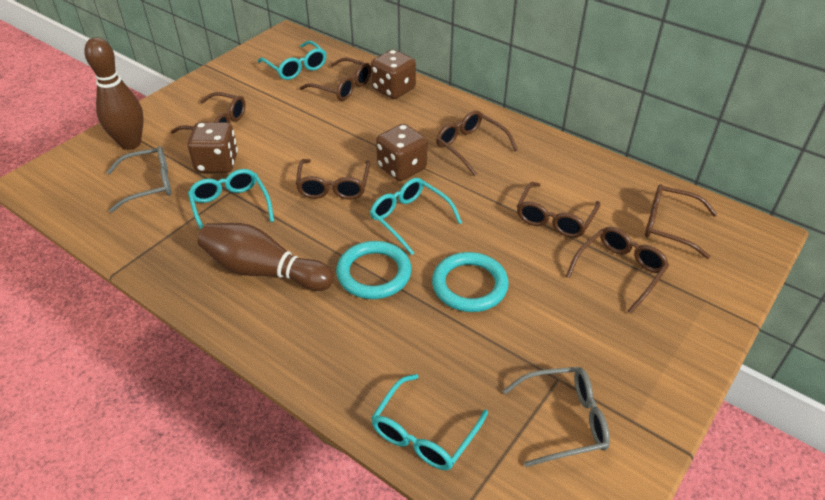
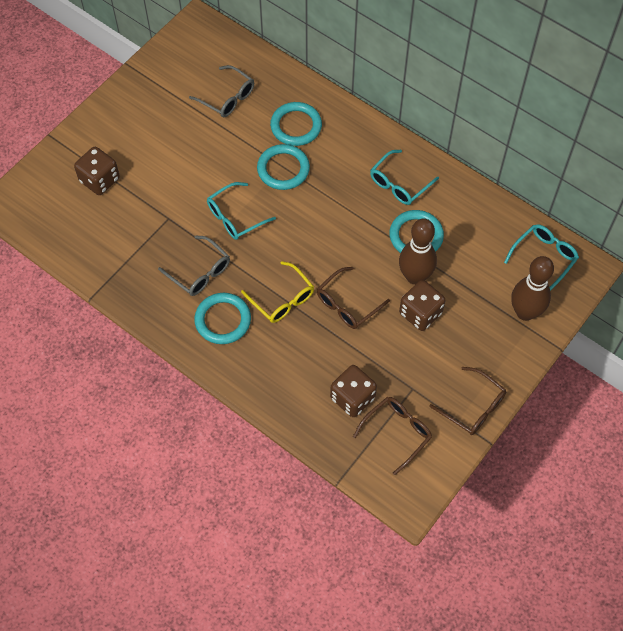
brown glasses: 7 -> 3
turquoise glasses: 4 -> 3
turquoise ring: 2 -> 4
yellow glasses: 0 -> 1

